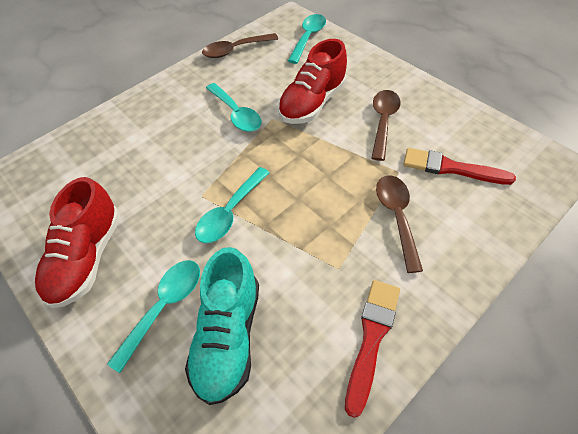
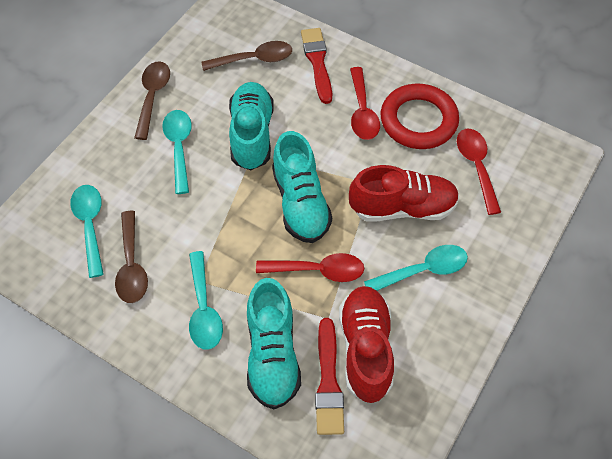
red ring: 0 -> 1
red spoon: 0 -> 3
turquoise shoe: 1 -> 3

